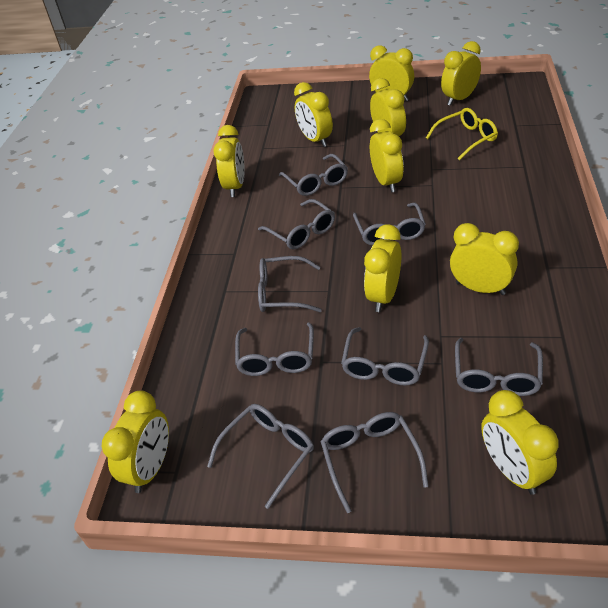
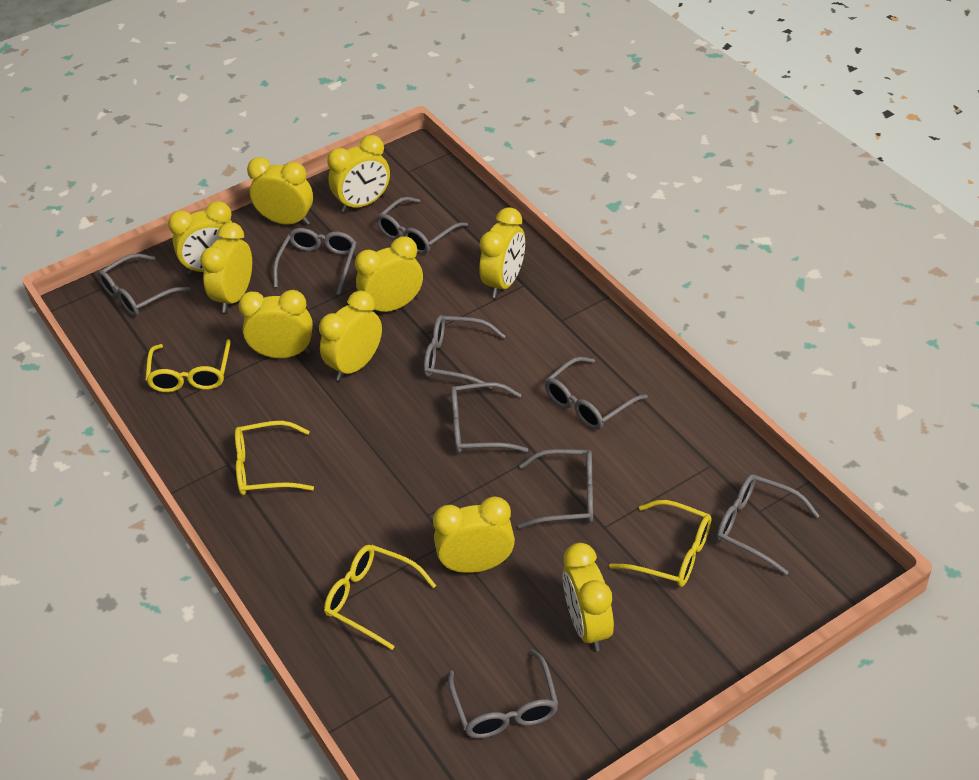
yellow glasses: 1 -> 4

